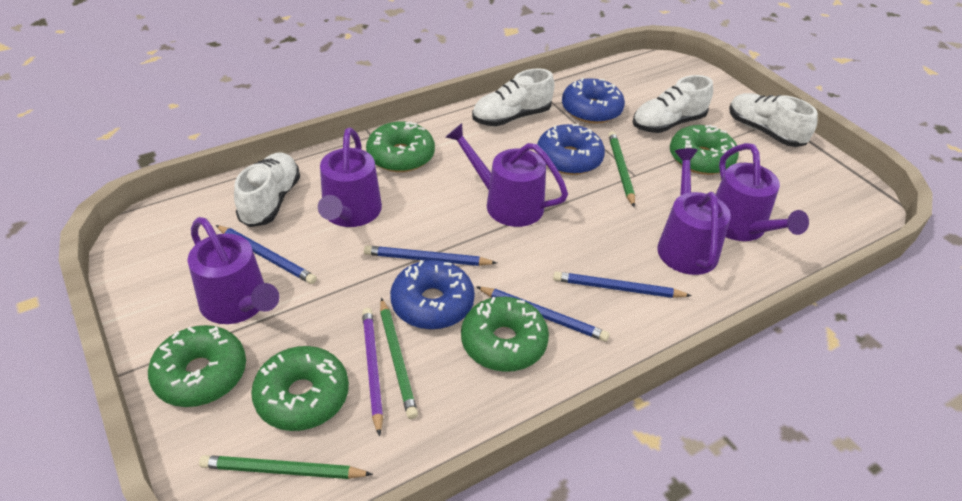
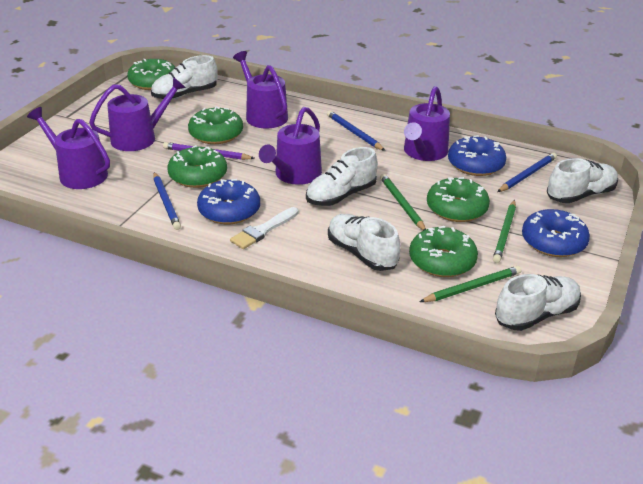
blue pencil: 4 -> 3
white brush: 0 -> 1
white shoe: 4 -> 5

